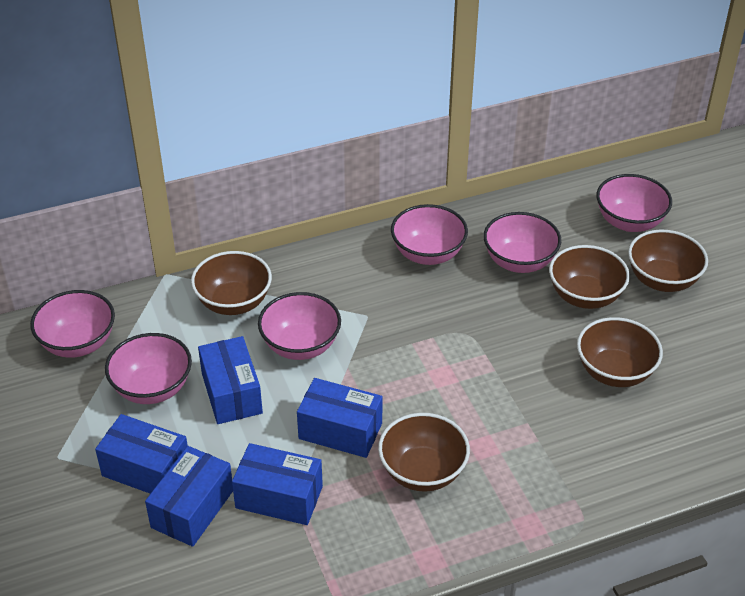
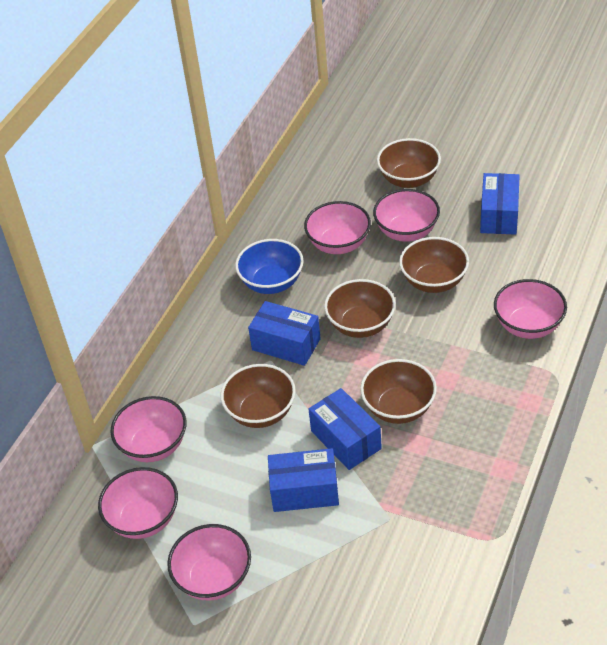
blue bowl: 0 -> 1
blue box: 5 -> 4

